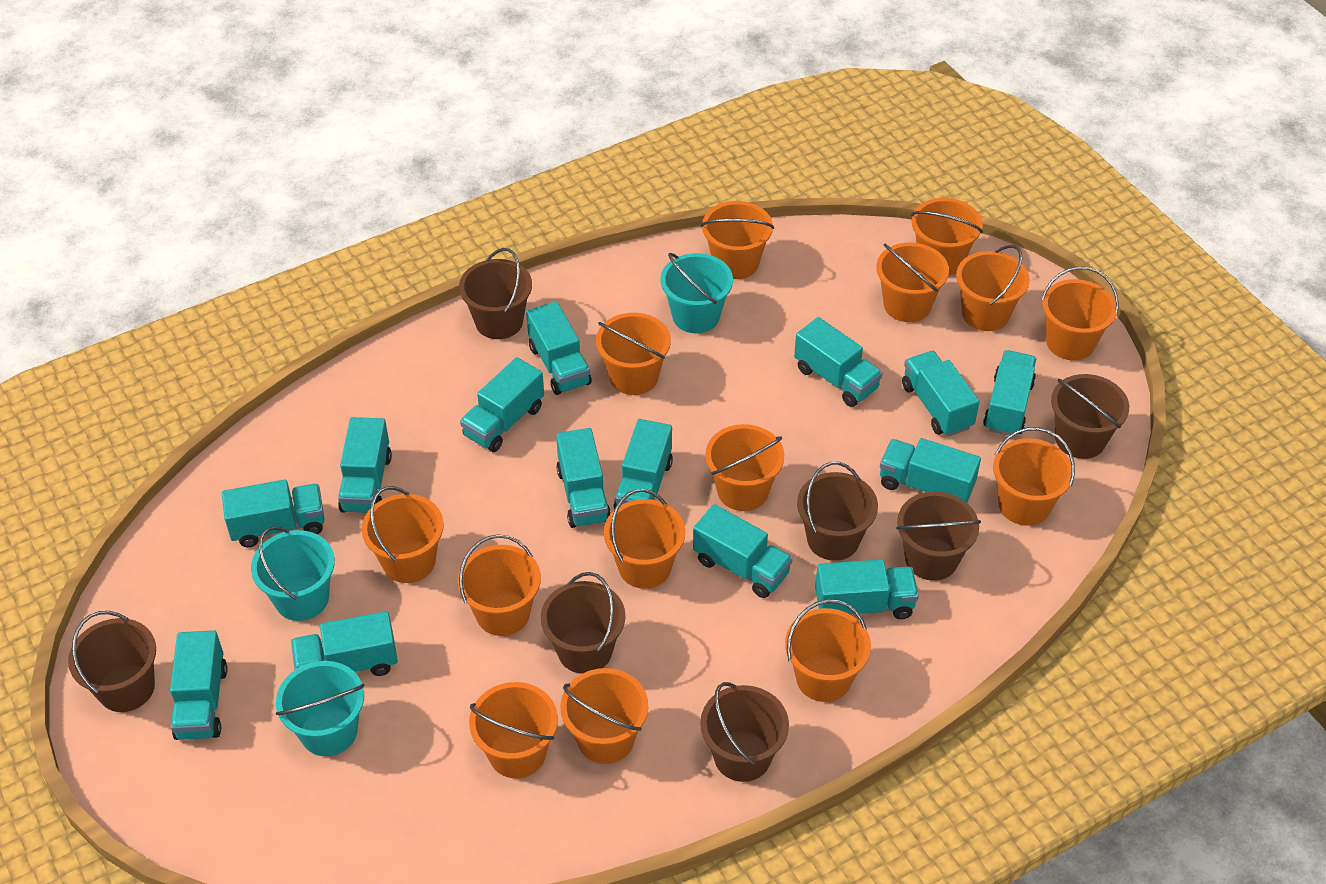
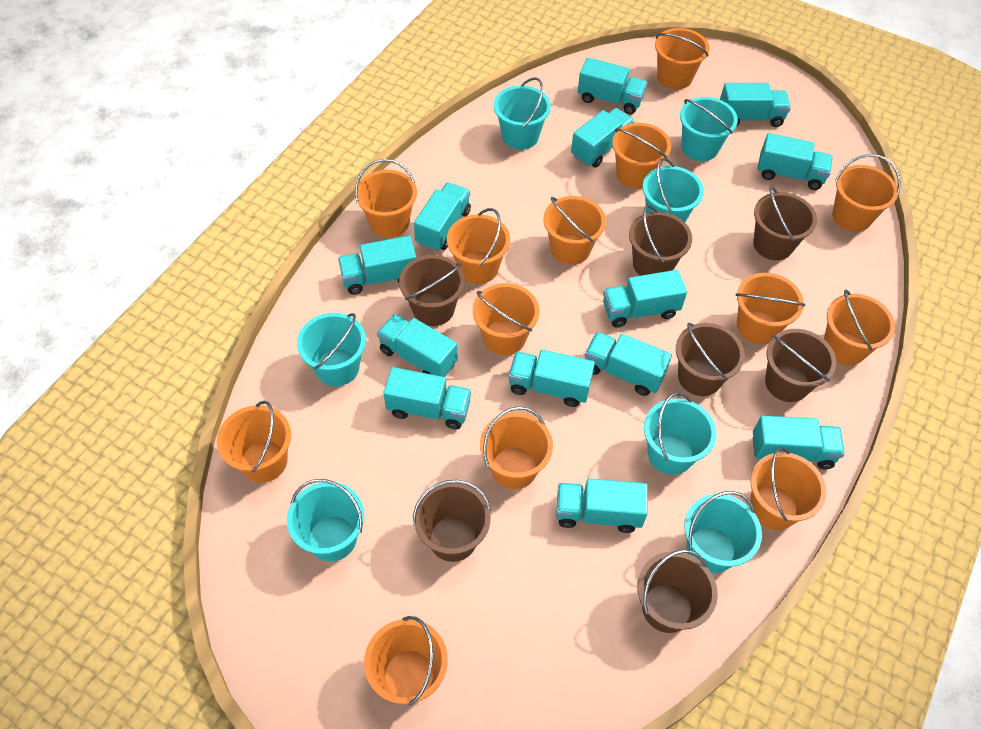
orange bucket: 14 -> 13
turquoise bucket: 3 -> 7
turquoise truck: 14 -> 13

